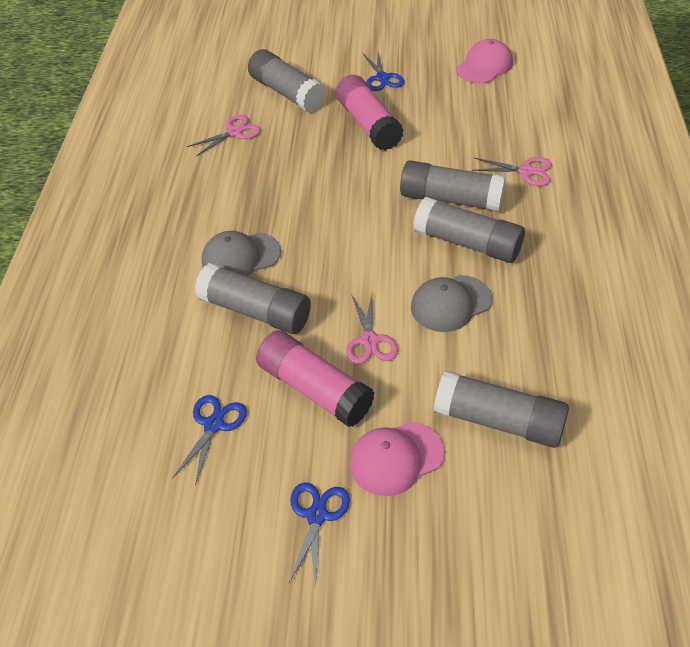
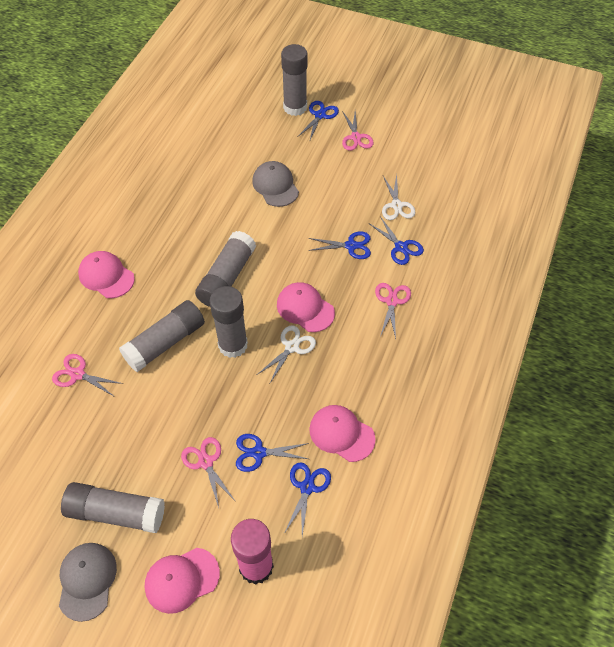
blue scissors: 3 -> 5
pink cap: 2 -> 4
pink glue stick: 2 -> 1
pink scissors: 3 -> 4
white scissors: 0 -> 2

